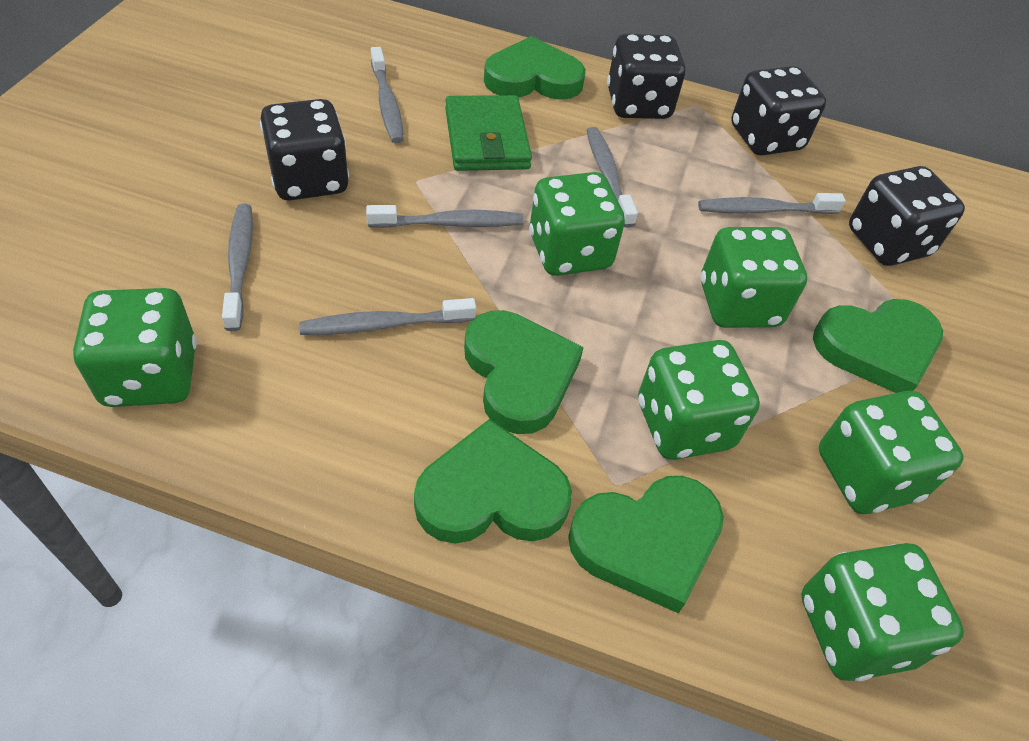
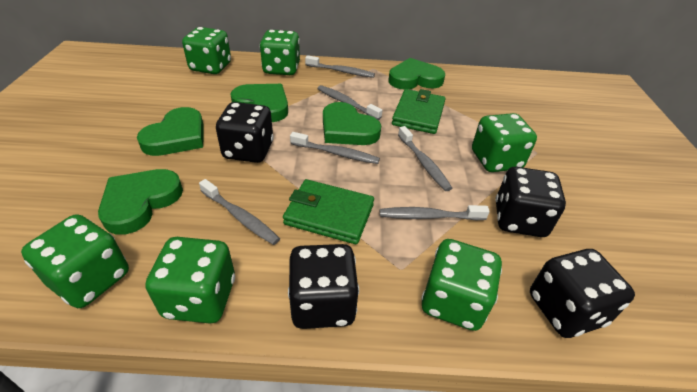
green wallet: 1 -> 2

